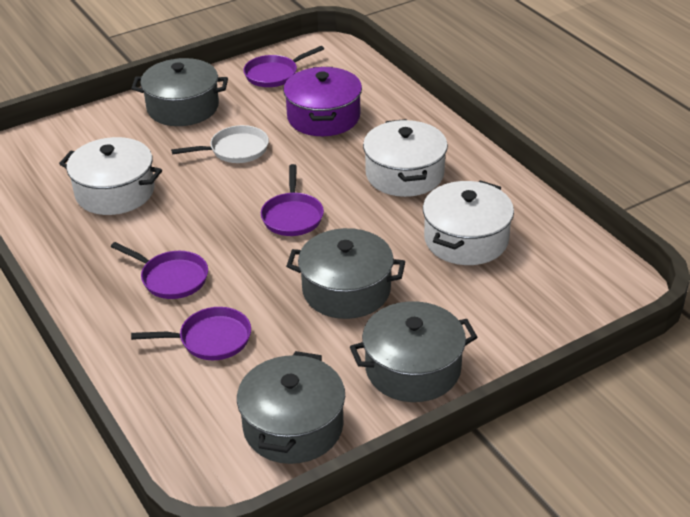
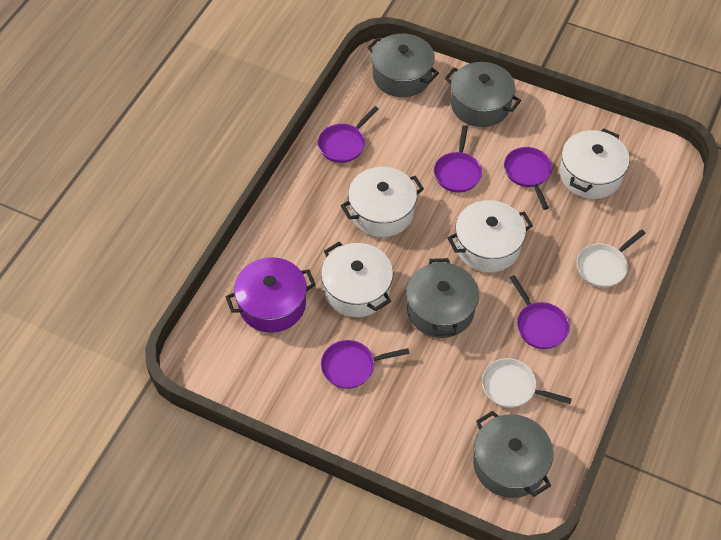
purple pan: 4 -> 5
white pan: 1 -> 2
white pot: 3 -> 4

